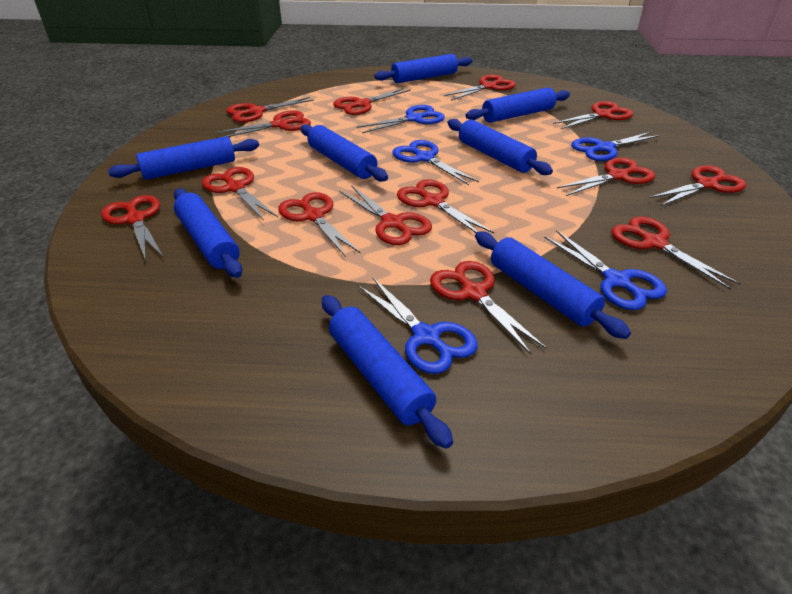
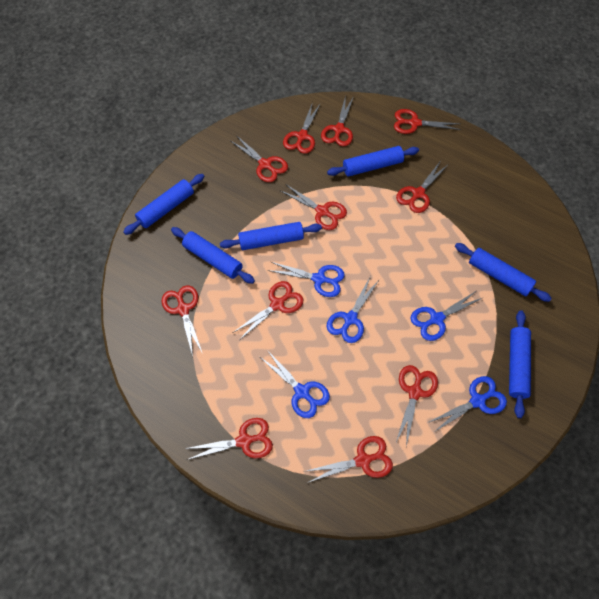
blue rolling pin: 8 -> 6
red scissors: 14 -> 11

